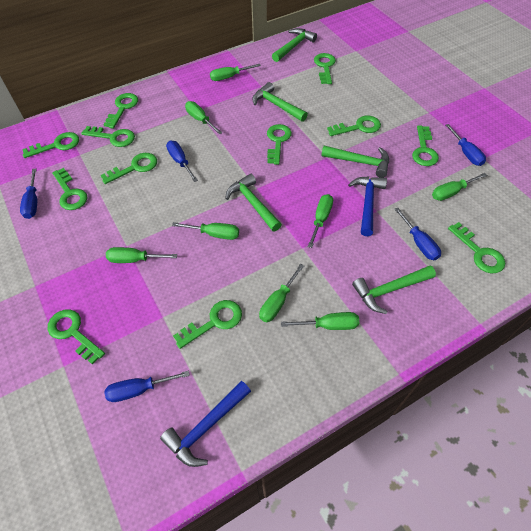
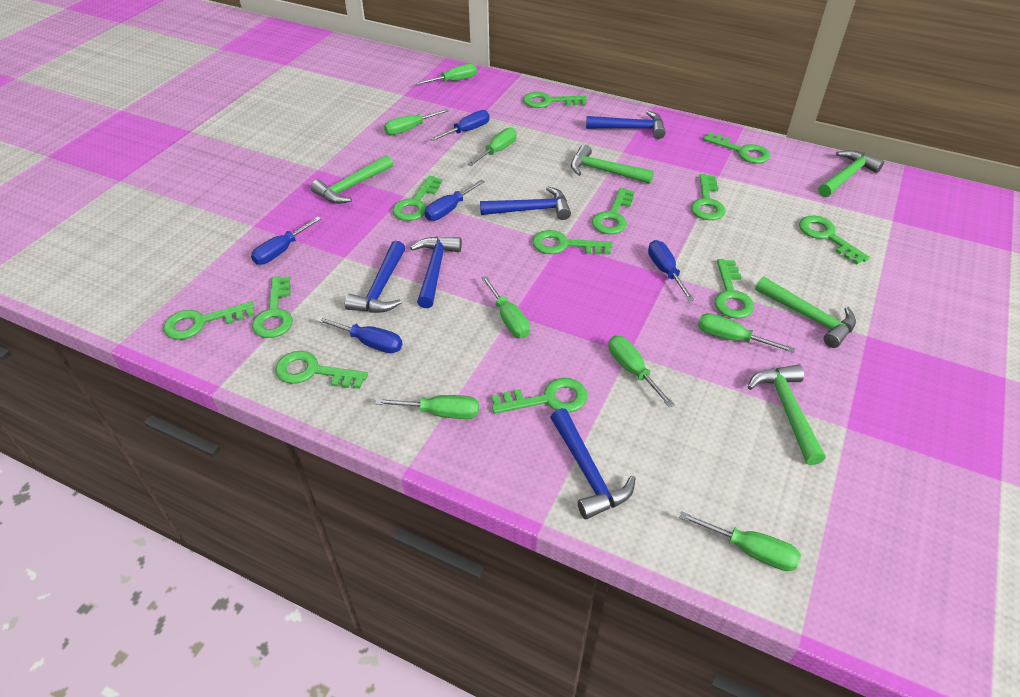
blue hammer: 2 -> 5

